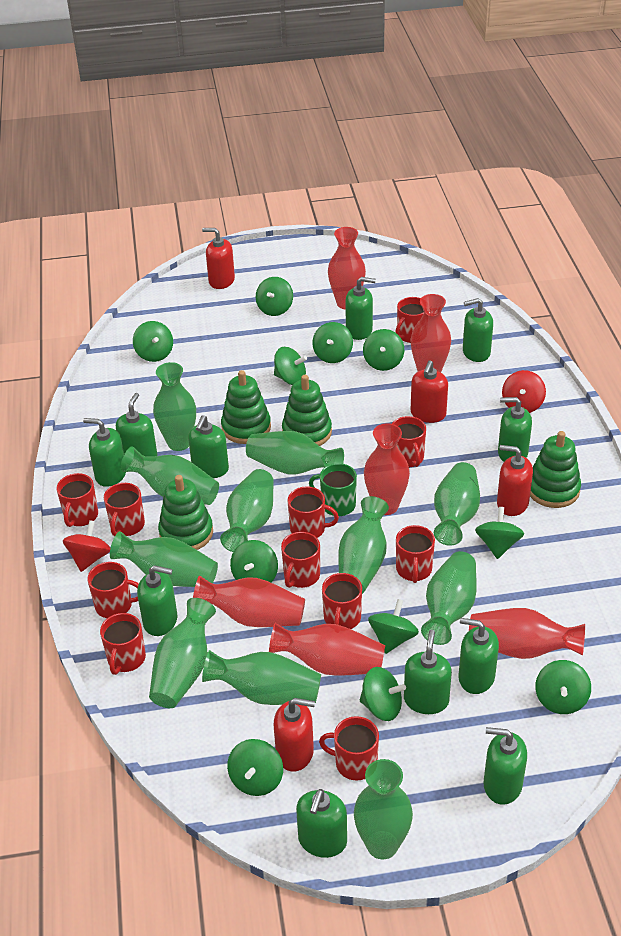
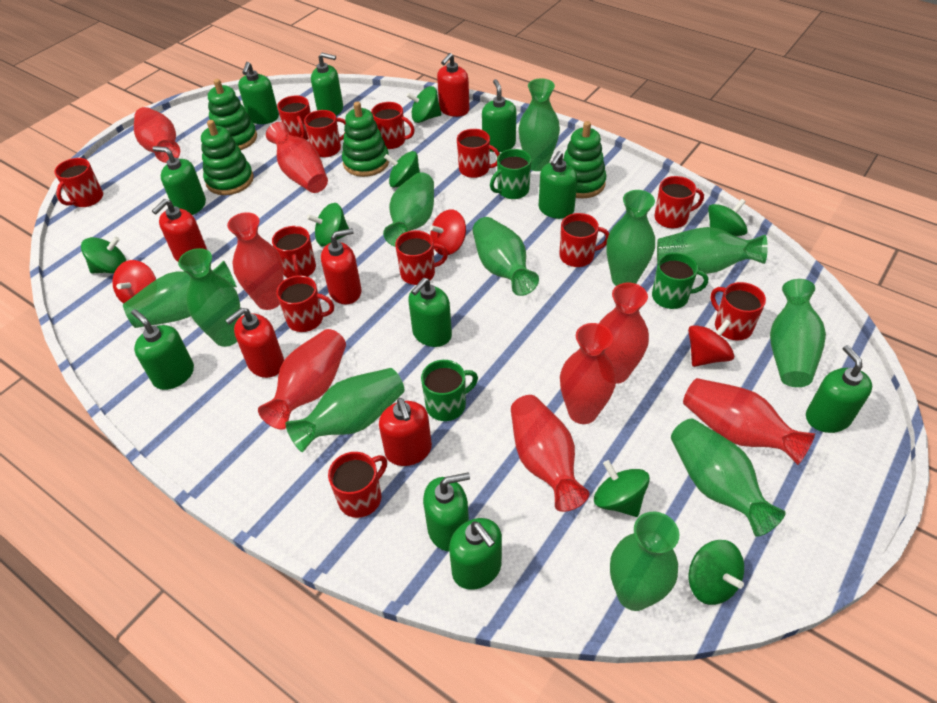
green mug: 1 -> 3
green soap dispenser: 11 -> 10
green spinning top: 11 -> 7
red mug: 11 -> 12
red soap dispenser: 4 -> 5
red spinning top: 2 -> 3
red vase: 6 -> 8

